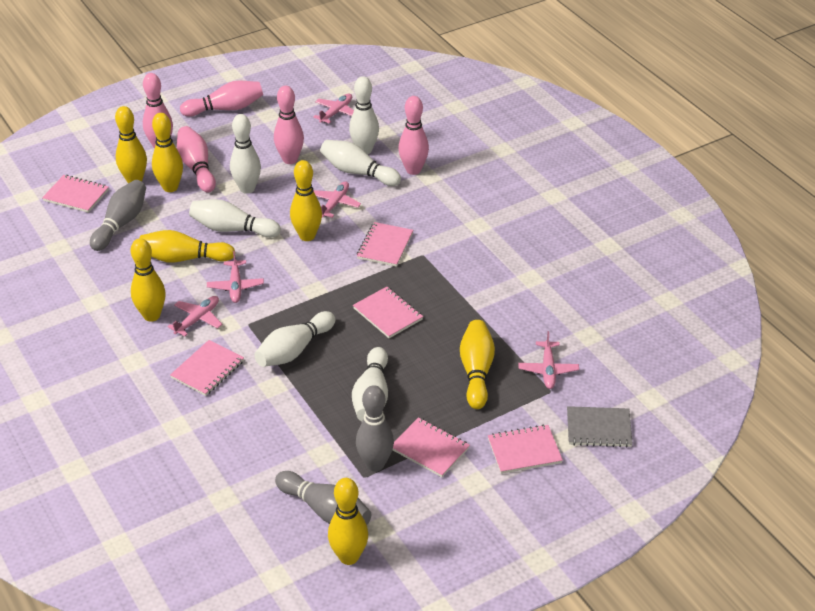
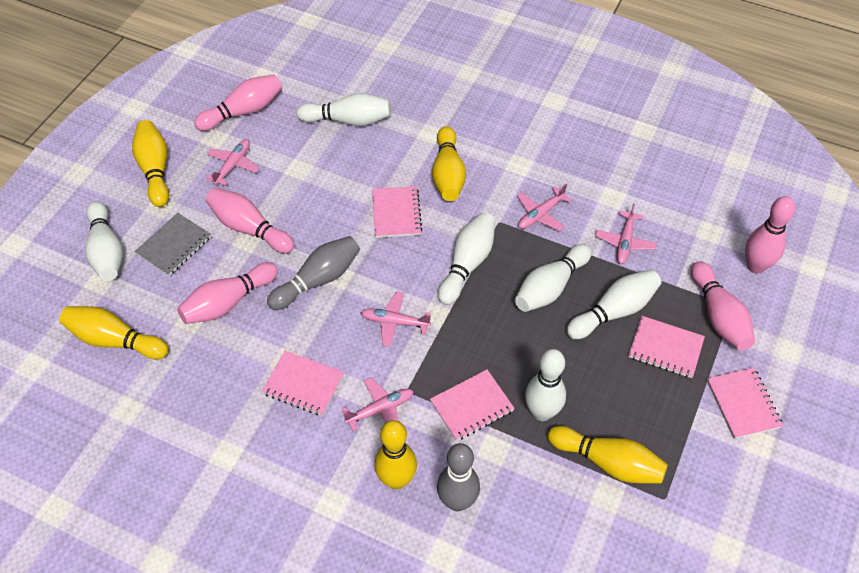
grey bowling pin: 3 -> 2
pink notebook: 6 -> 5
yellow bowling pin: 7 -> 5

